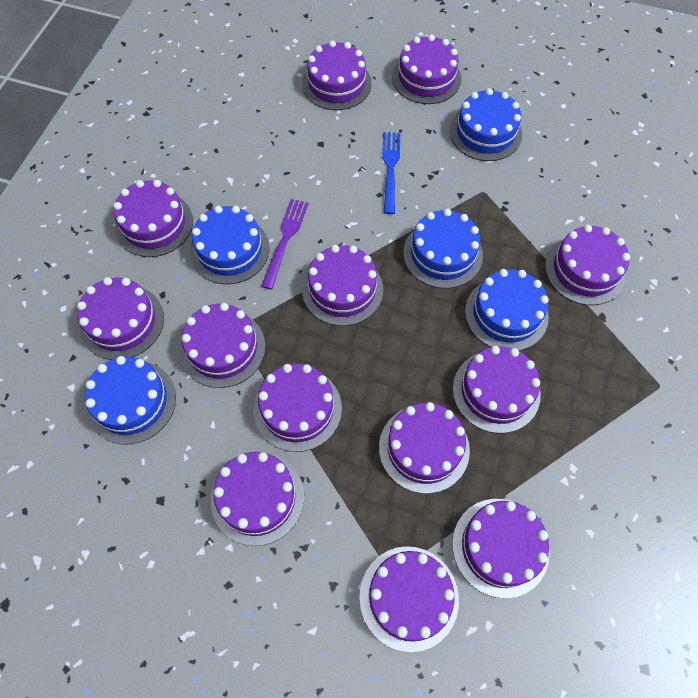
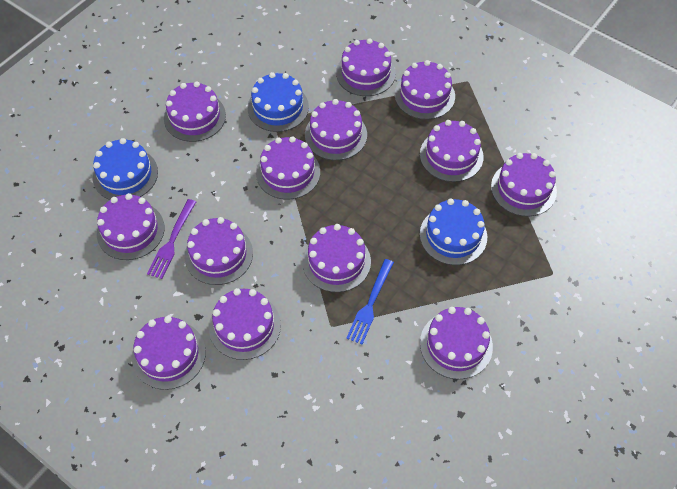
blue cake: 5 -> 3

